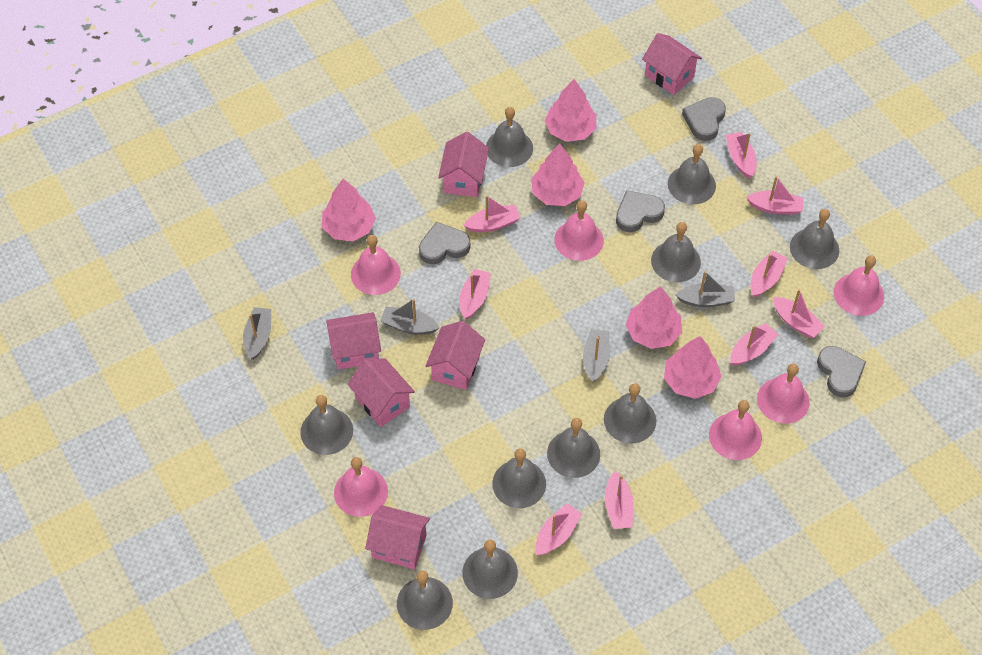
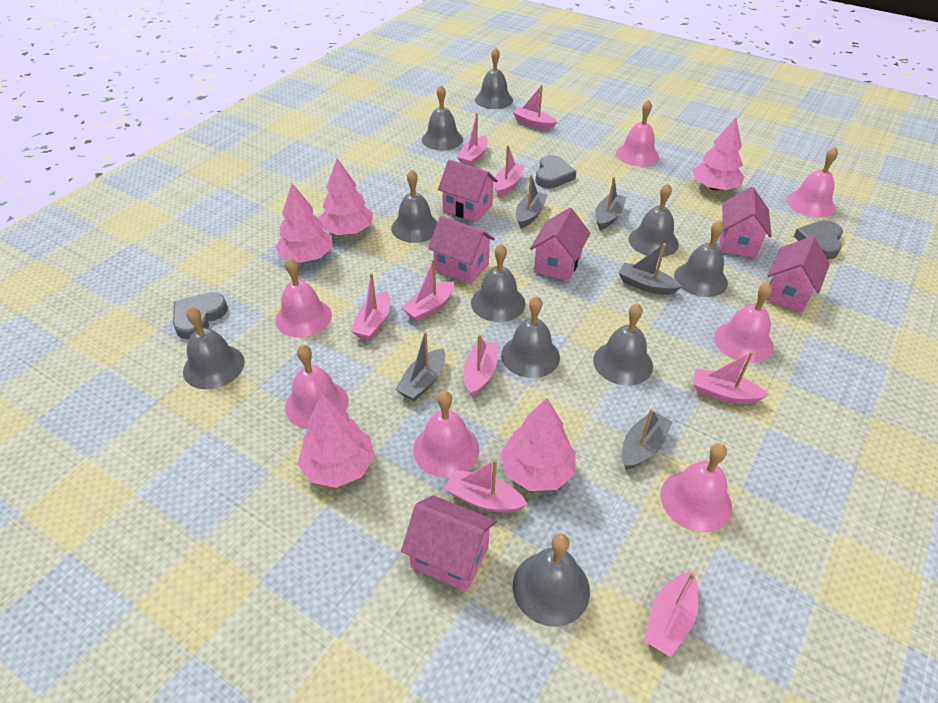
grey boat: 4 -> 5
grey heart: 4 -> 3
pink bell: 6 -> 7

